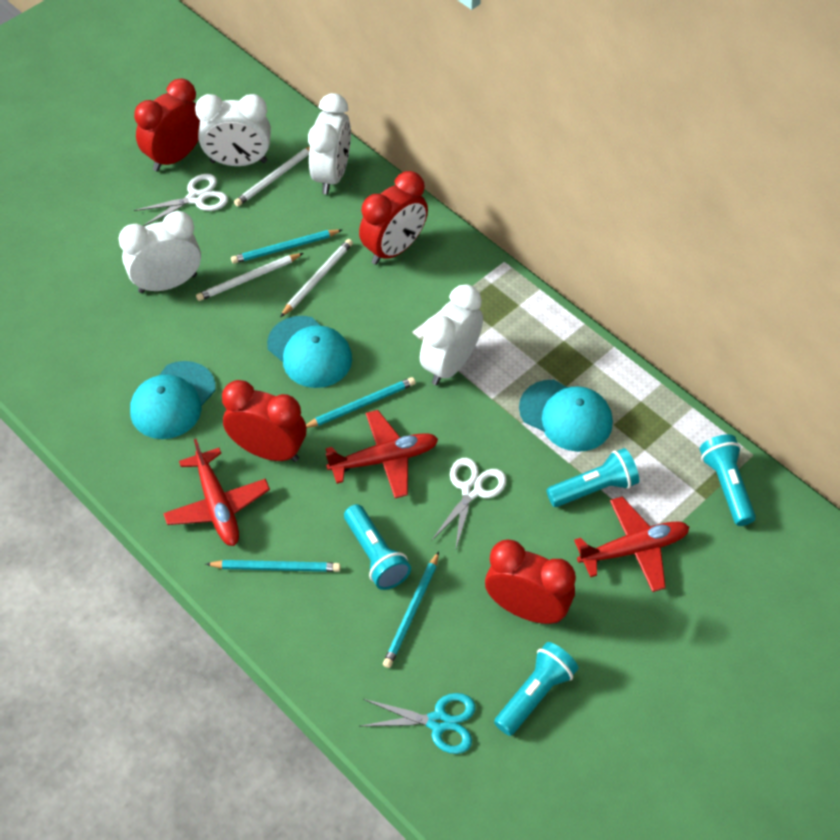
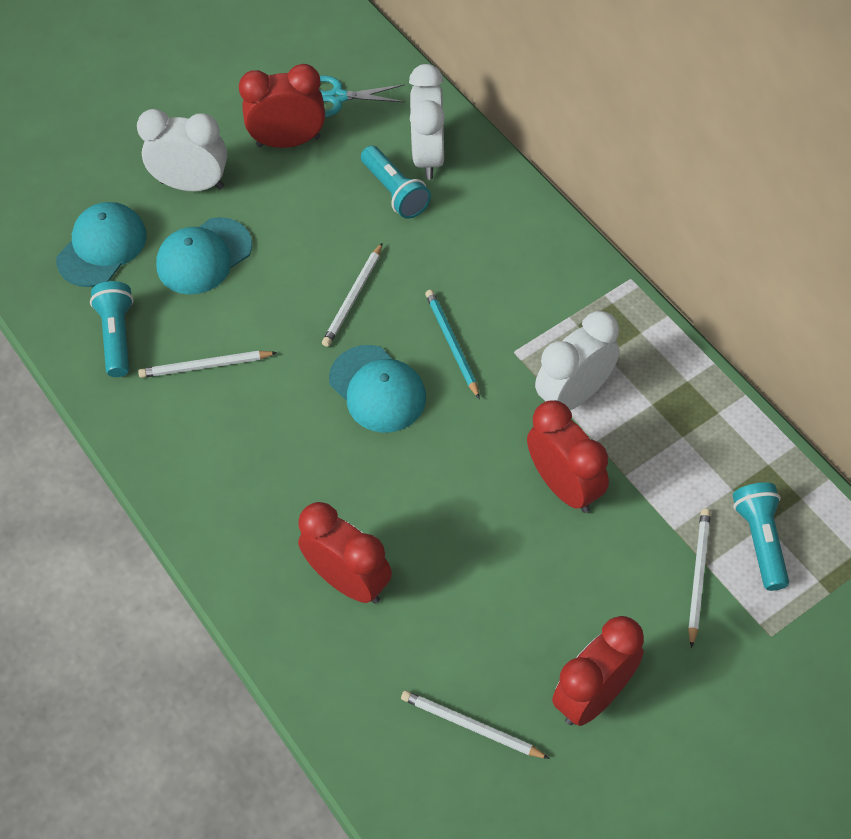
red plane: 3 -> 0
turquoise flashlight: 4 -> 3
turquoise pencil: 4 -> 1
white clock: 4 -> 3
white pencil: 3 -> 4
white scissors: 2 -> 0

